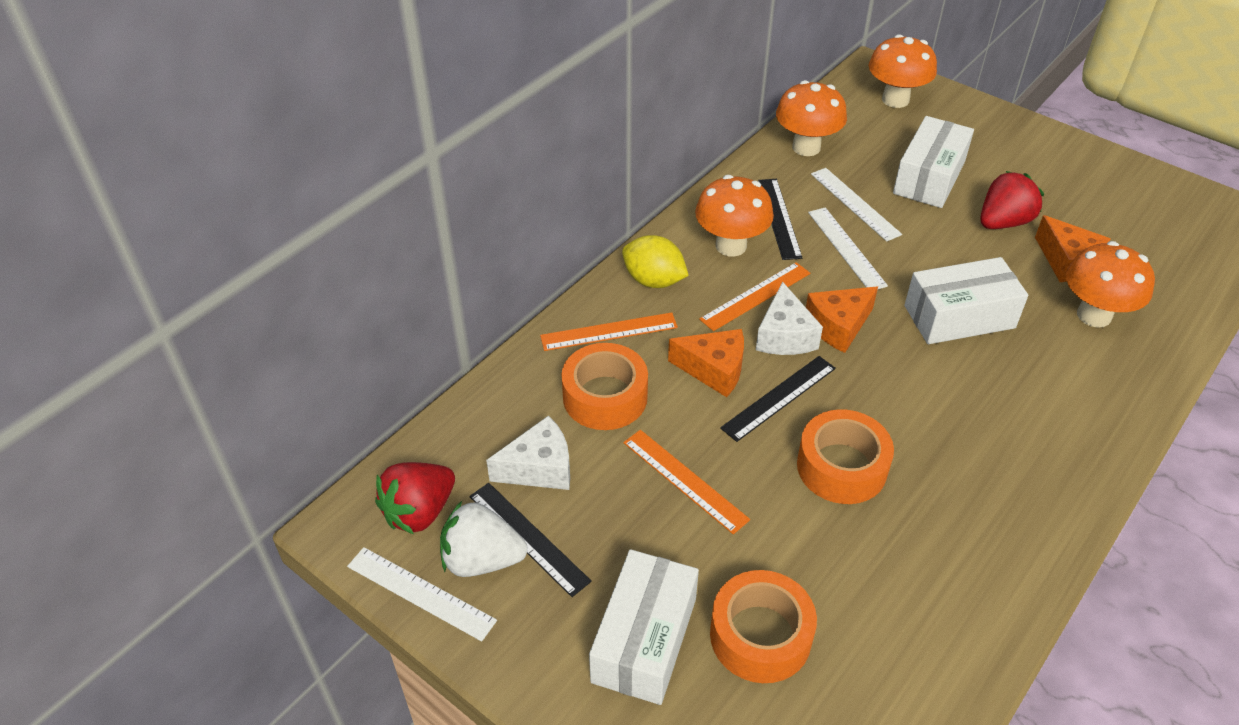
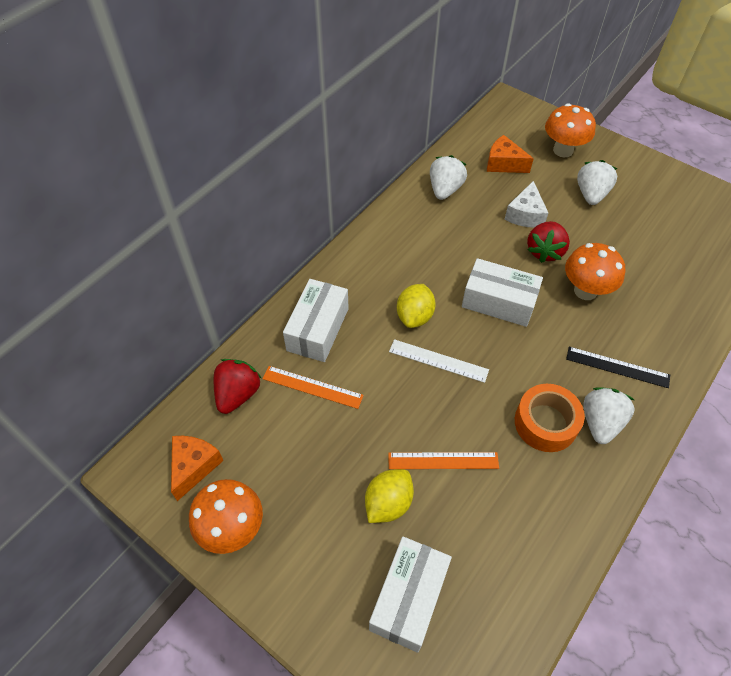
black ruler: 3 -> 1
orange cheese: 3 -> 2
orange mushroom: 4 -> 3
orange ruler: 3 -> 2
orange tape: 3 -> 1
white cheese: 2 -> 1
white ruler: 3 -> 1
white strawberry: 1 -> 3
yellow lemon: 1 -> 2

